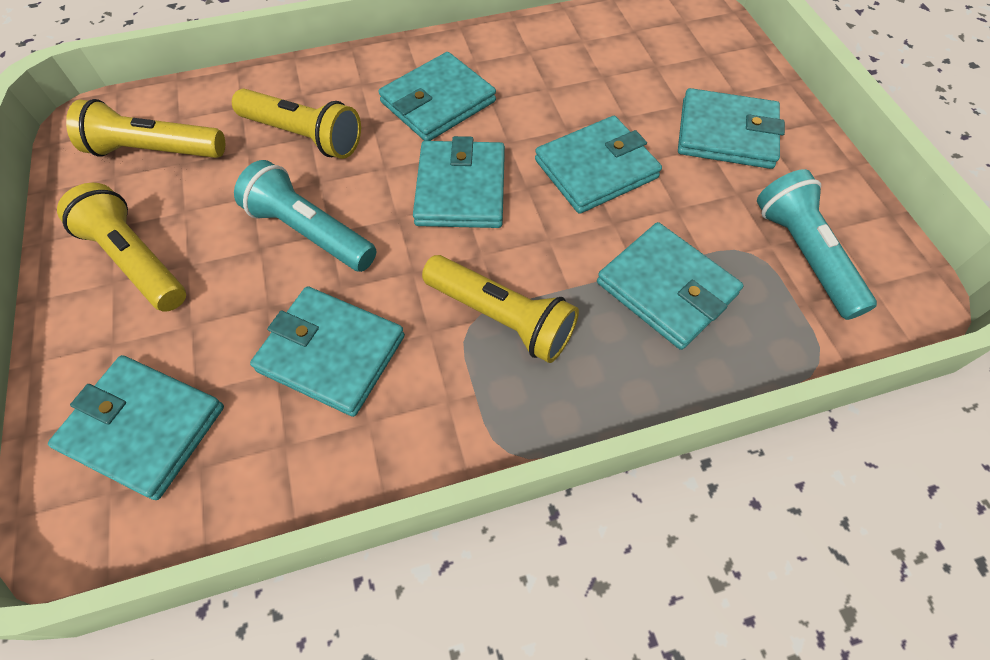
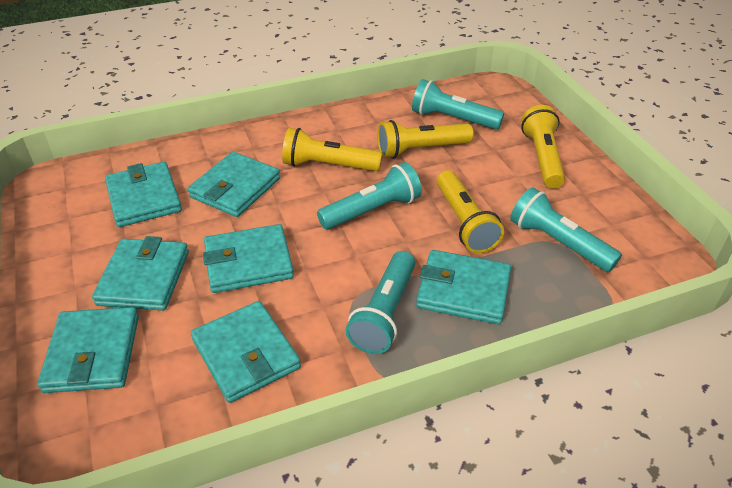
turquoise flashlight: 2 -> 4

